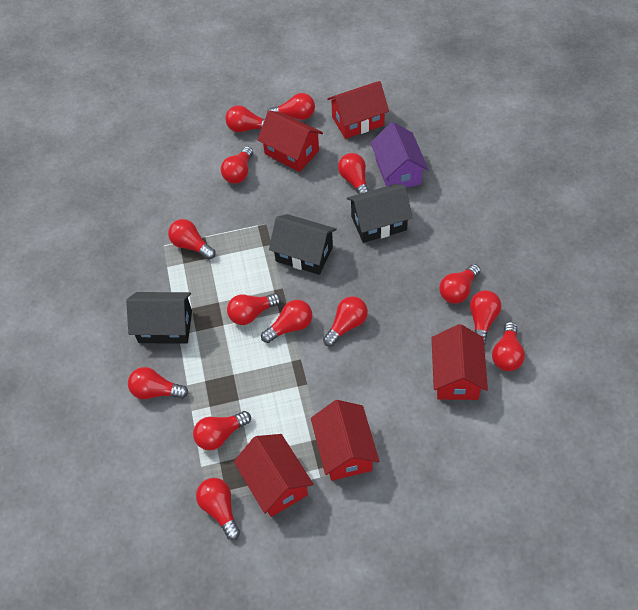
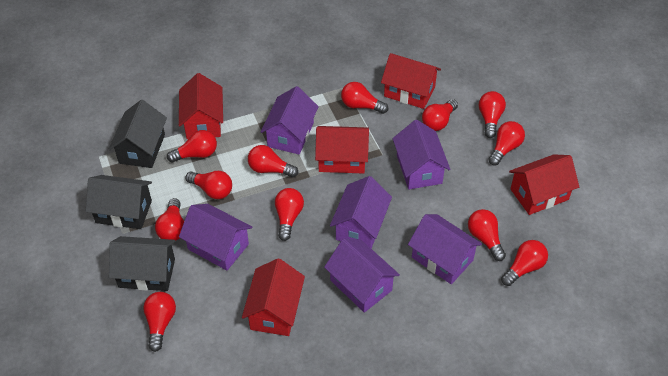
purple house: 1 -> 6
red light bulb: 14 -> 12

